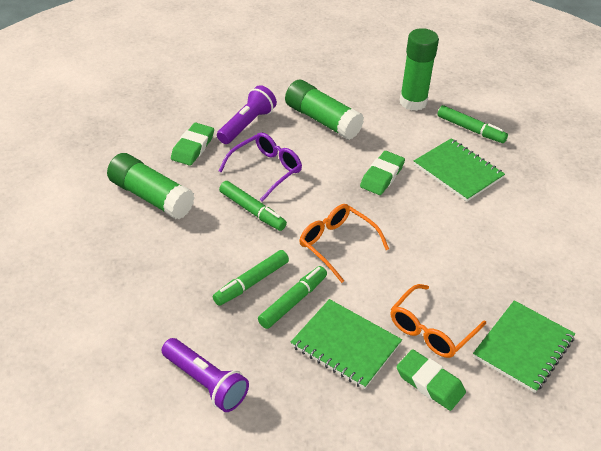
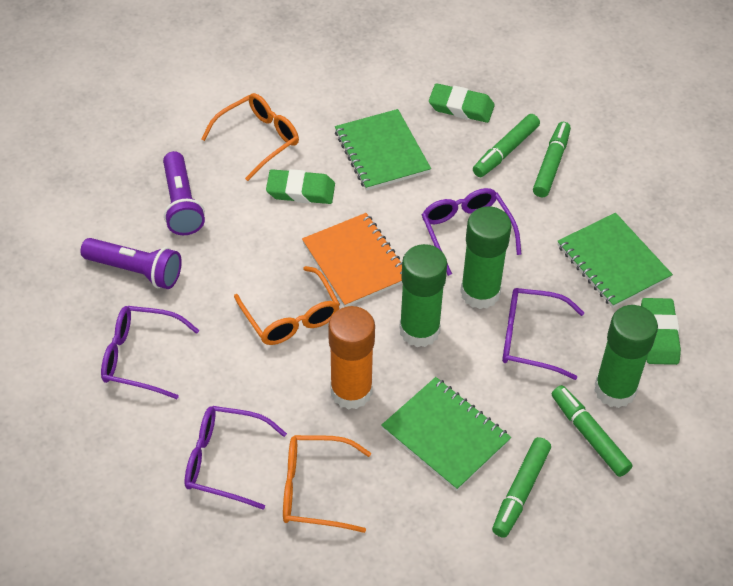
orange glasses: 2 -> 3
orange glue stick: 0 -> 1
orange notebook: 0 -> 1
purple glasses: 1 -> 4

